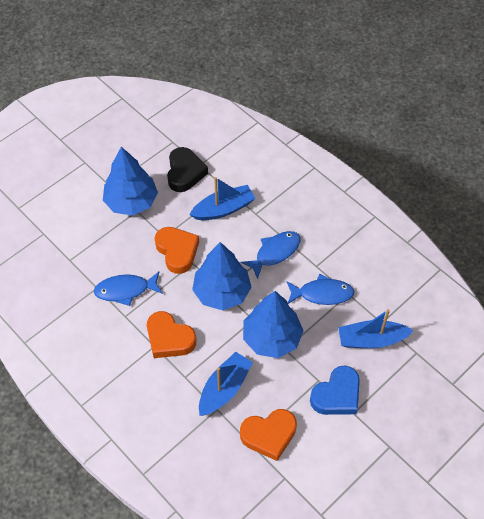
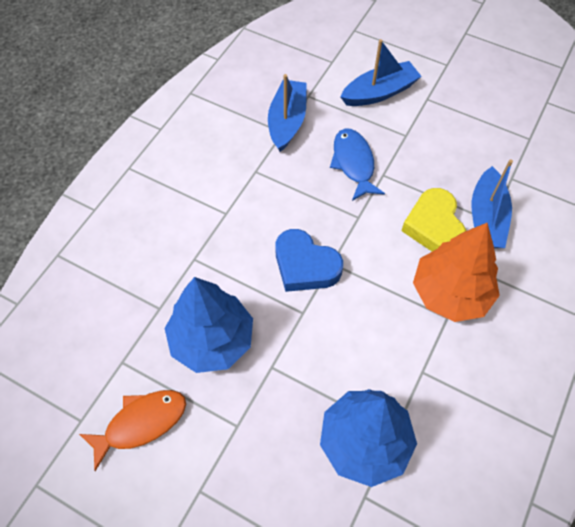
black heart: 1 -> 0
blue fish: 3 -> 1
blue tree: 3 -> 2
orange fish: 0 -> 1
orange heart: 3 -> 0
orange tree: 0 -> 1
yellow heart: 0 -> 1

